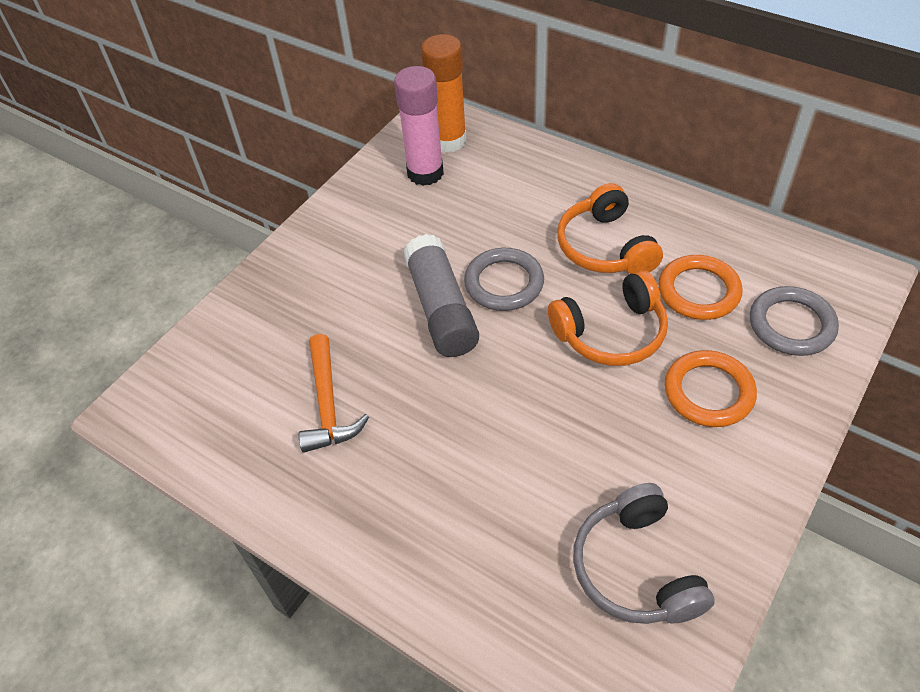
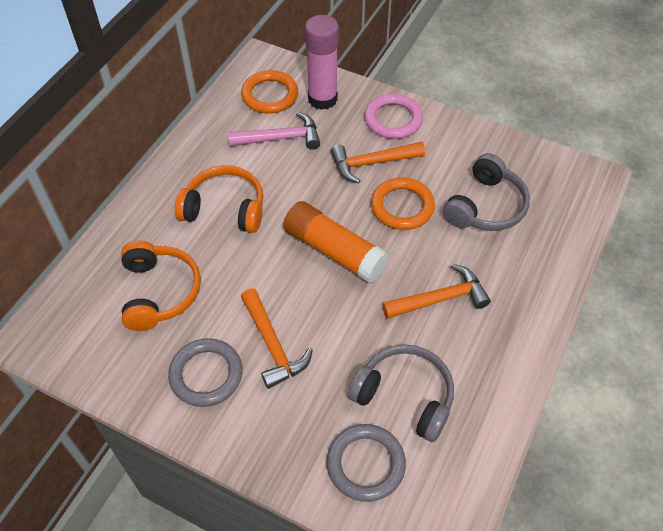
grey glue stick: 1 -> 0
grey headphones: 1 -> 2
orange hammer: 1 -> 3
pink hammer: 0 -> 1
pink ring: 0 -> 1

